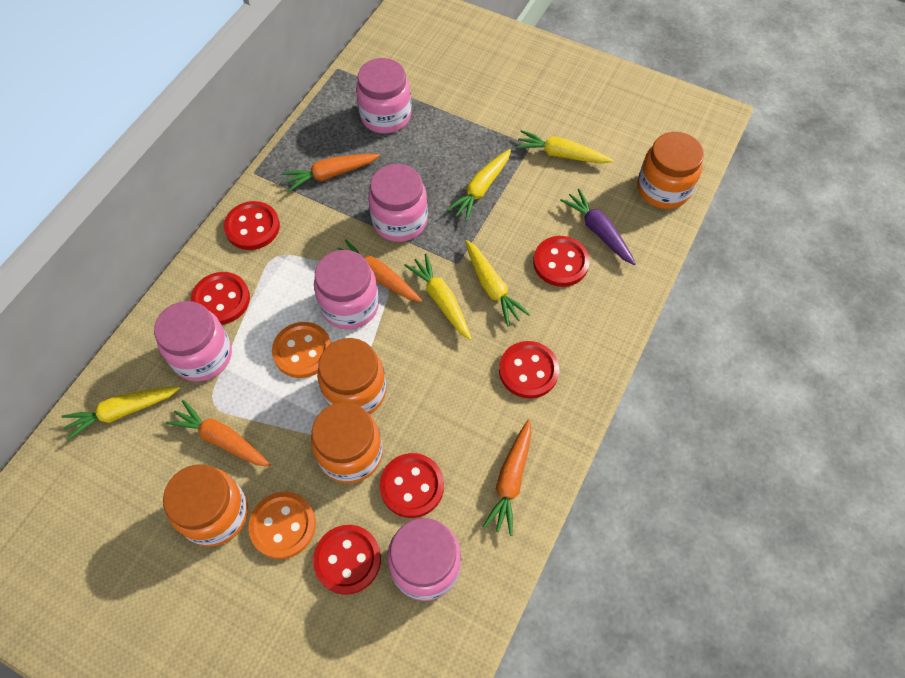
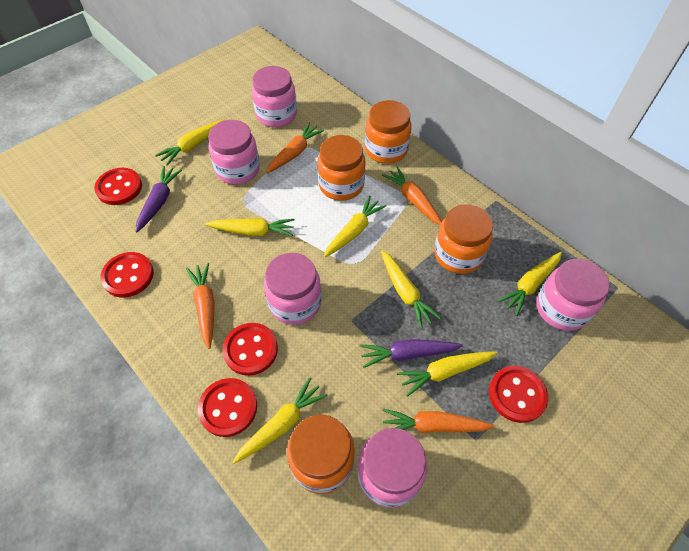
orange button: 2 -> 0
purple carrot: 1 -> 2
red button: 6 -> 5
yellow carrot: 5 -> 7

